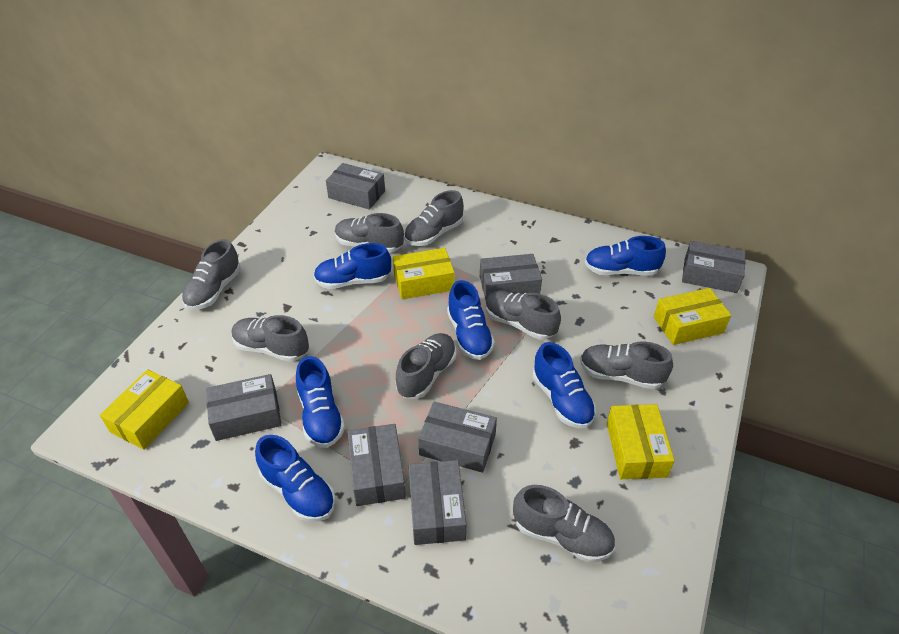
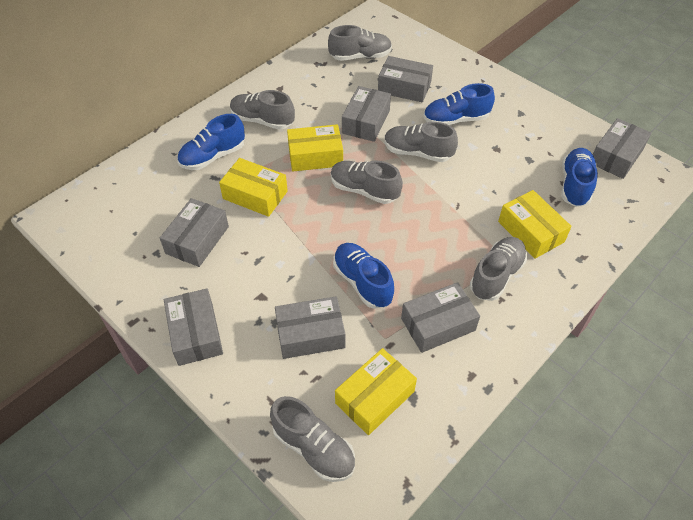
blue shoe: 6 -> 4
grey shoe: 8 -> 6

